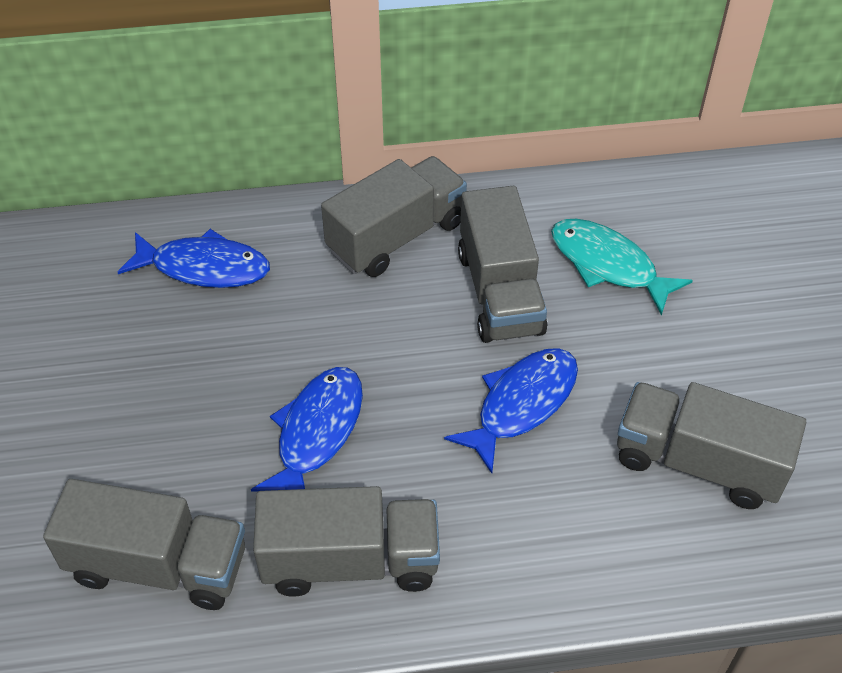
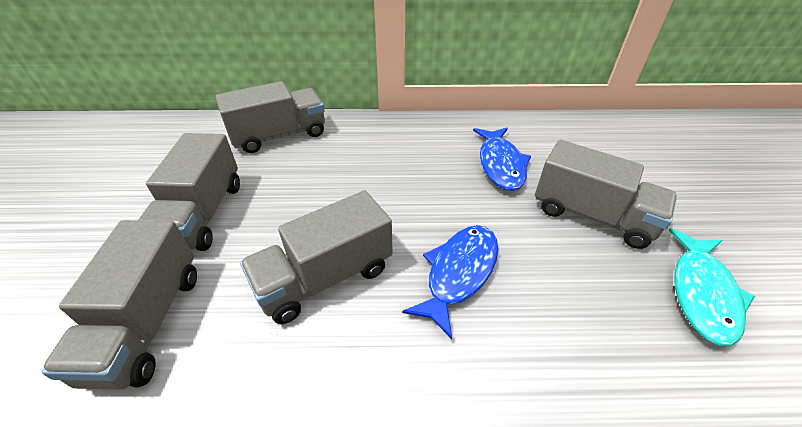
blue fish: 3 -> 2

